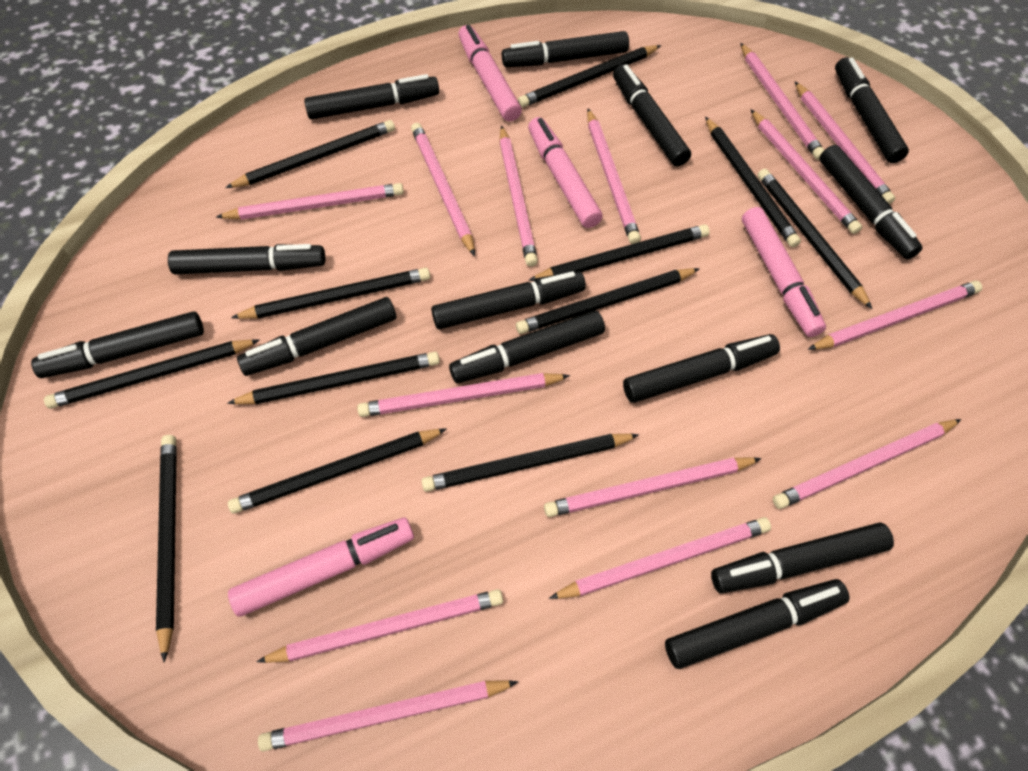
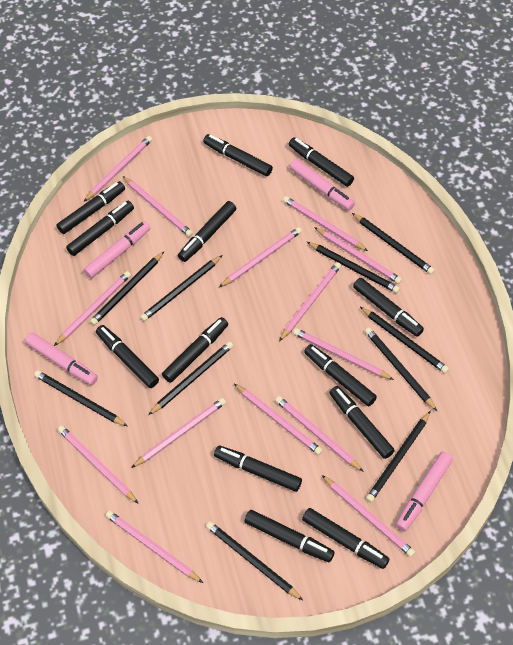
black pencil: 12 -> 10

